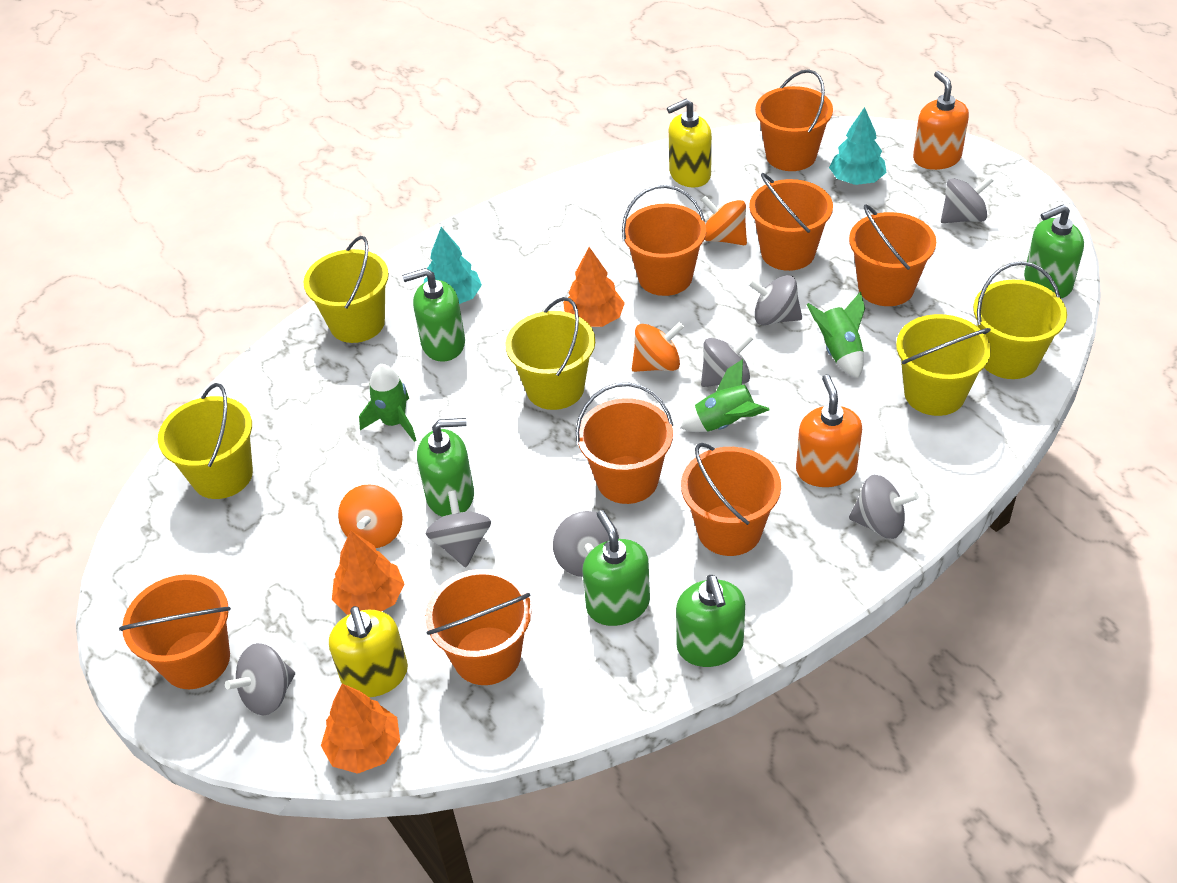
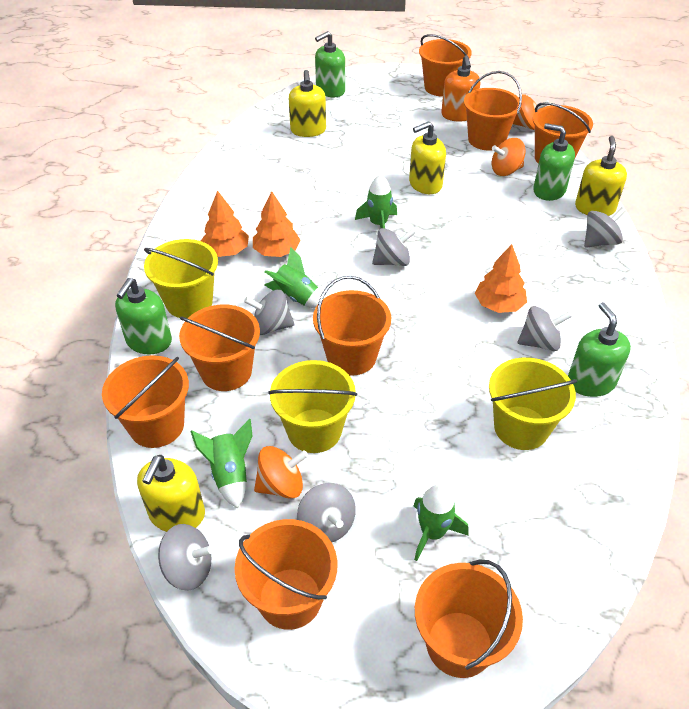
green rocket: 3 -> 4
green soap dispenser: 5 -> 4
grey spinning top: 7 -> 6
orange soap dispenser: 2 -> 1
turquoise tree: 2 -> 0
yellow bucket: 5 -> 3
yellow soap dispenser: 2 -> 4

